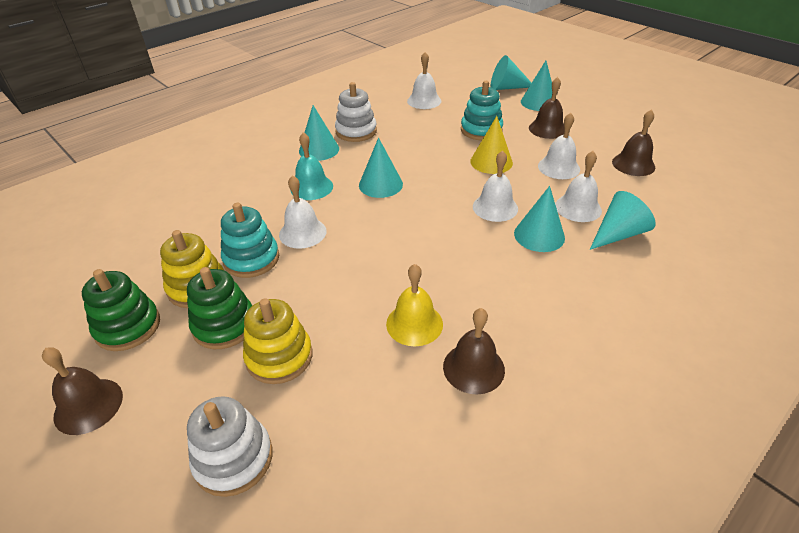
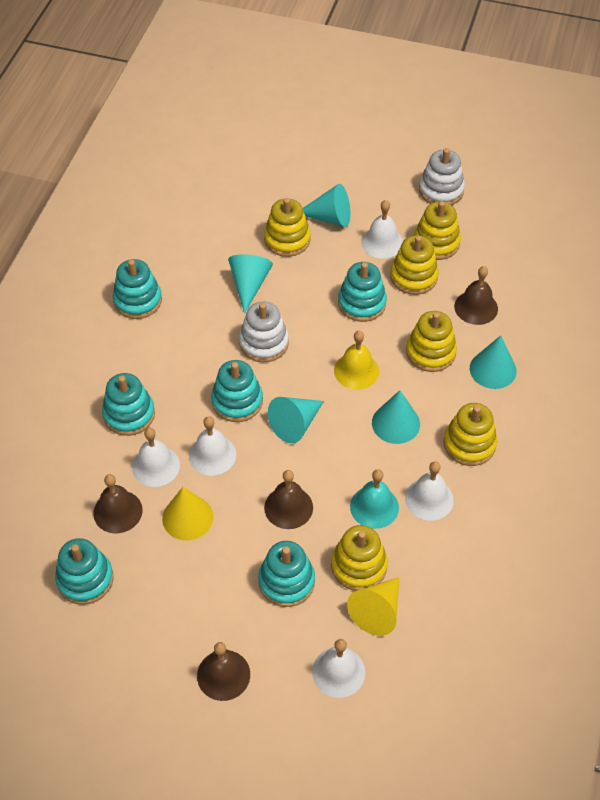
green stacking toy: 2 -> 0
turquoise cone: 6 -> 5
turquoise stacking toy: 2 -> 6
yellow cone: 1 -> 2
yellow stacking toy: 2 -> 6

